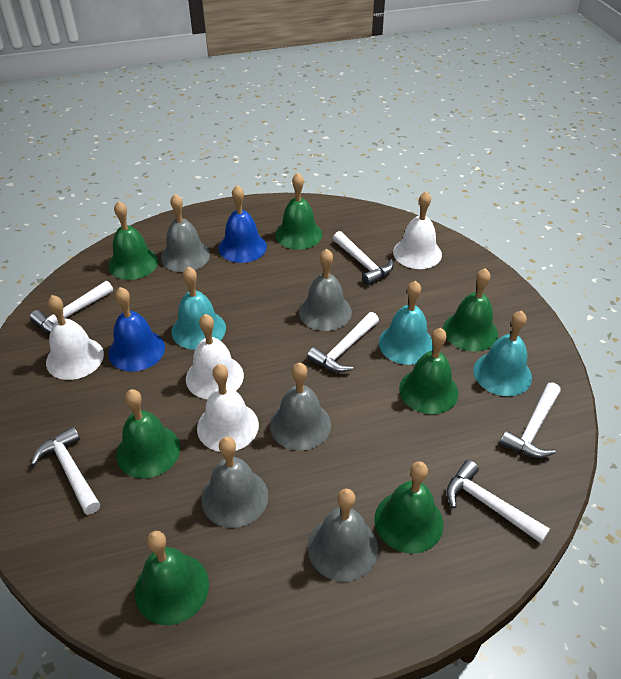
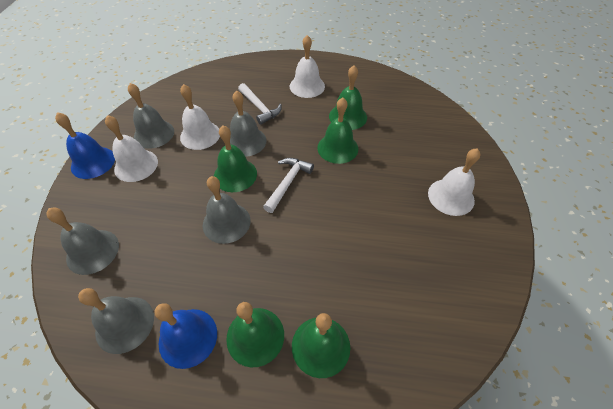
green bell: 7 -> 5
turquoise bell: 3 -> 0
white hammer: 6 -> 2

